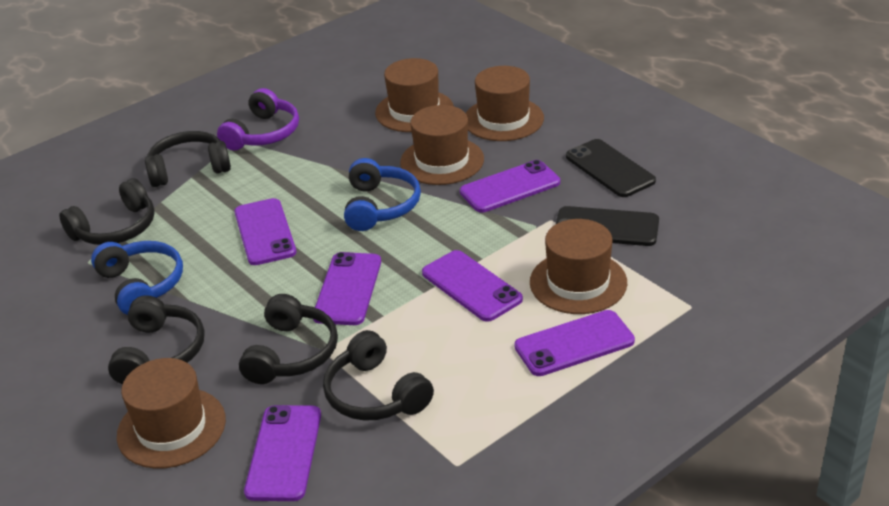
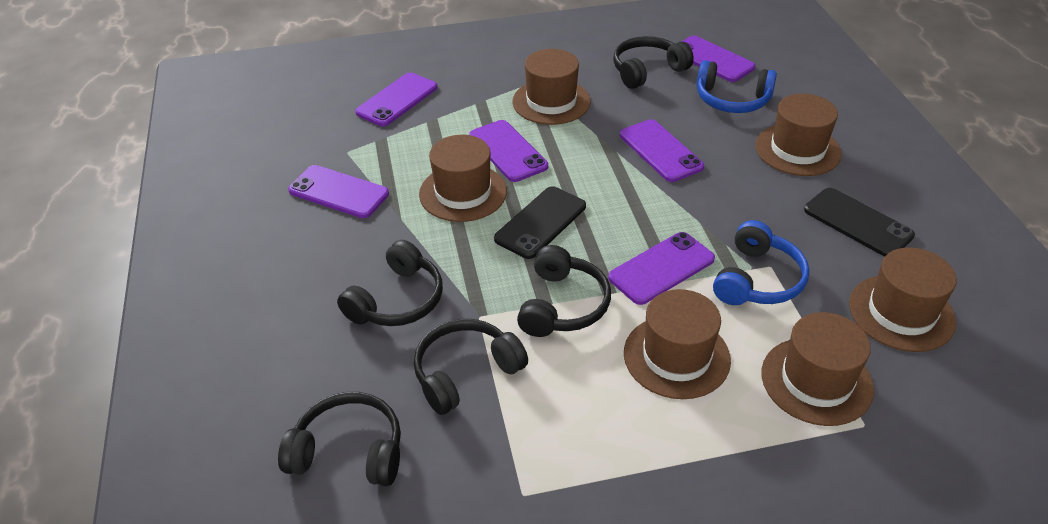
brown hat: 5 -> 6
purple headphones: 1 -> 0

